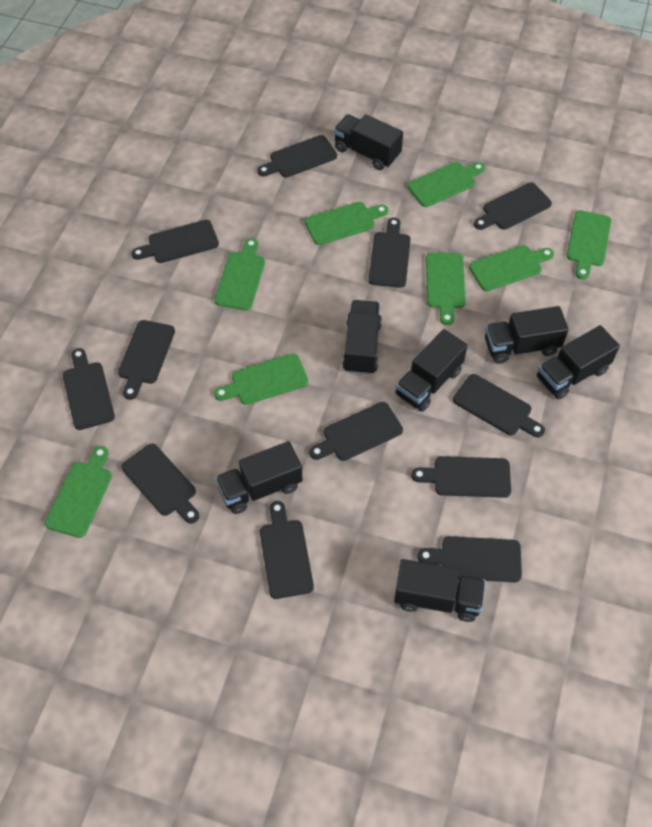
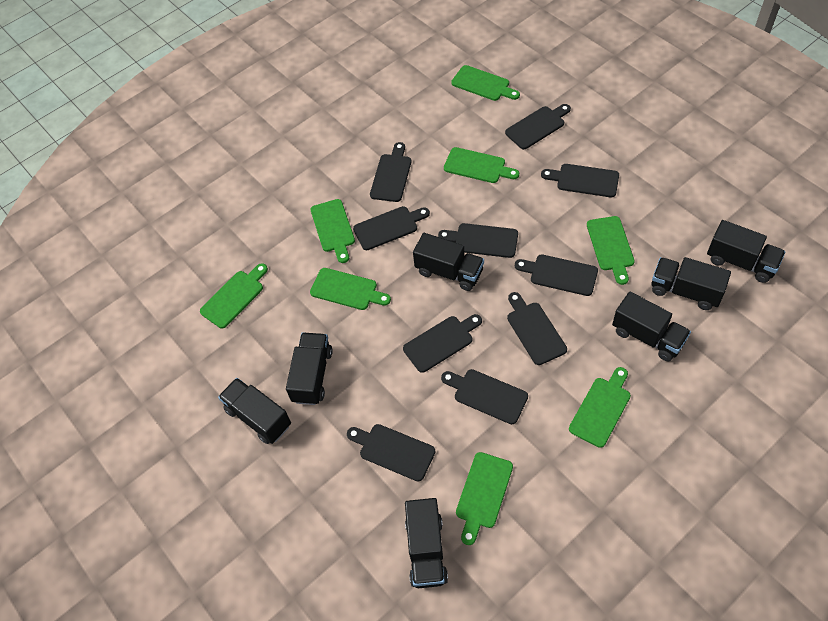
black cutting board: 12 -> 10

